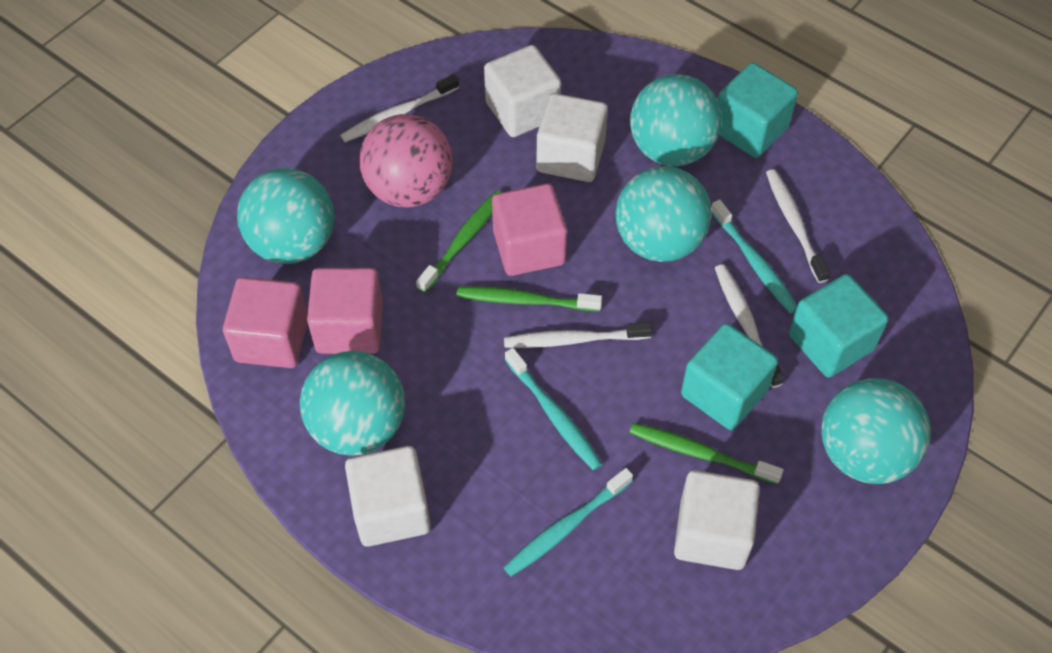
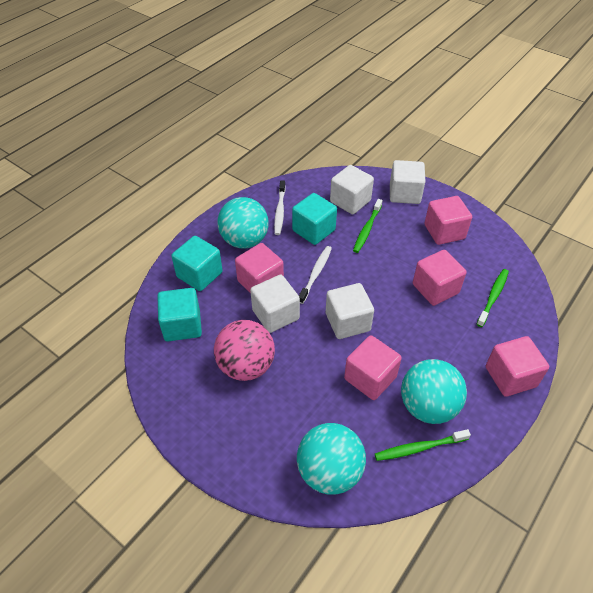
pink cube: 3 -> 5
turquoise ball: 5 -> 3
turquoise toothbrush: 3 -> 0
white toothbrush: 4 -> 2

